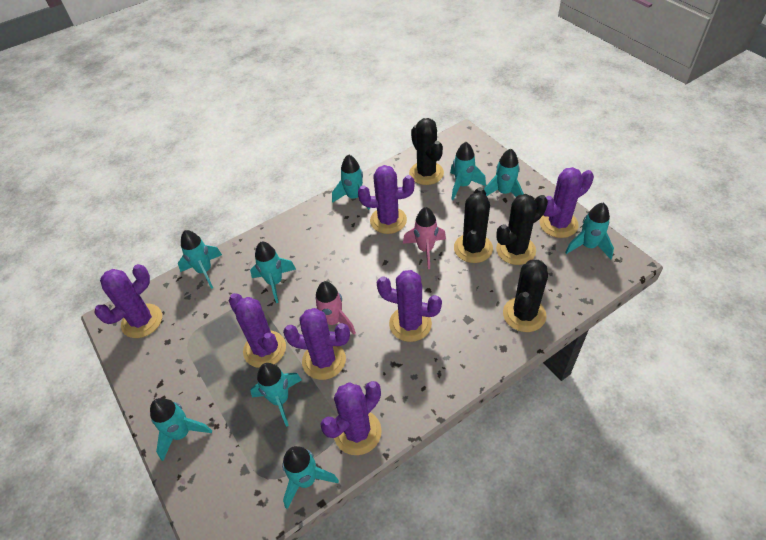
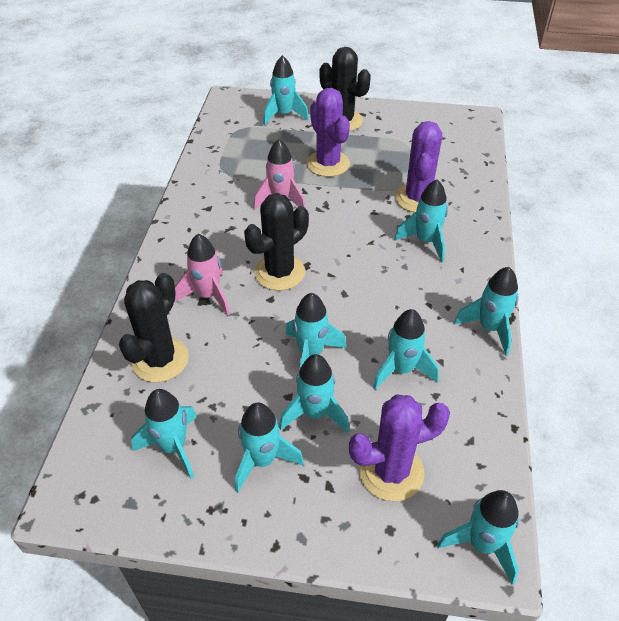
black cactus: 4 -> 3
purple cactus: 7 -> 3

